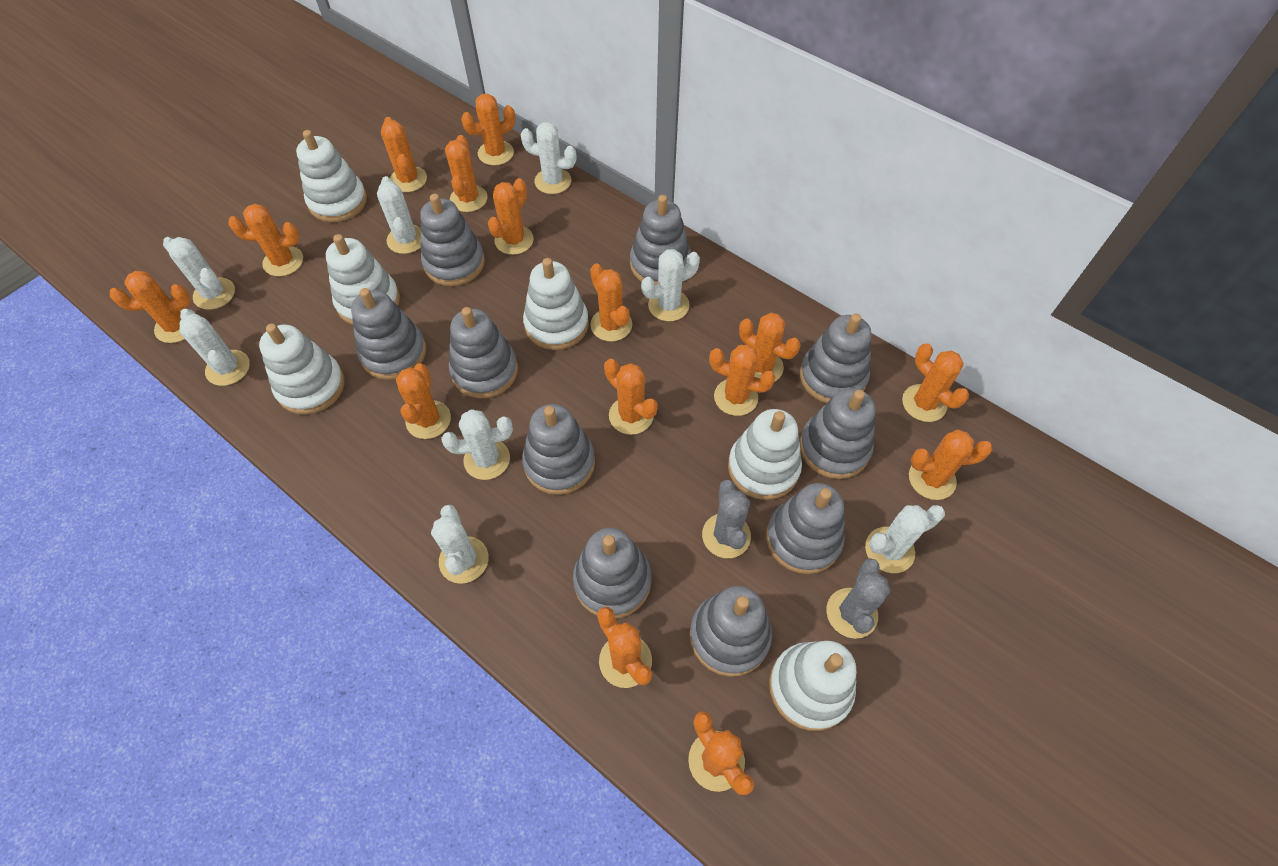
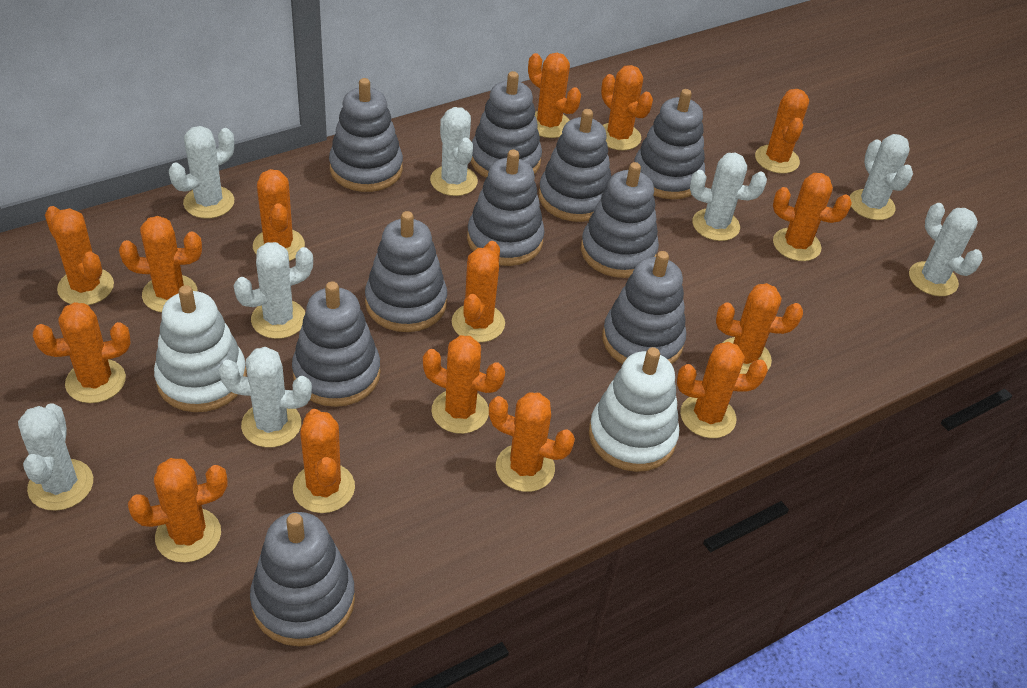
grey cactus: 2 -> 0
white stacking toy: 6 -> 2

